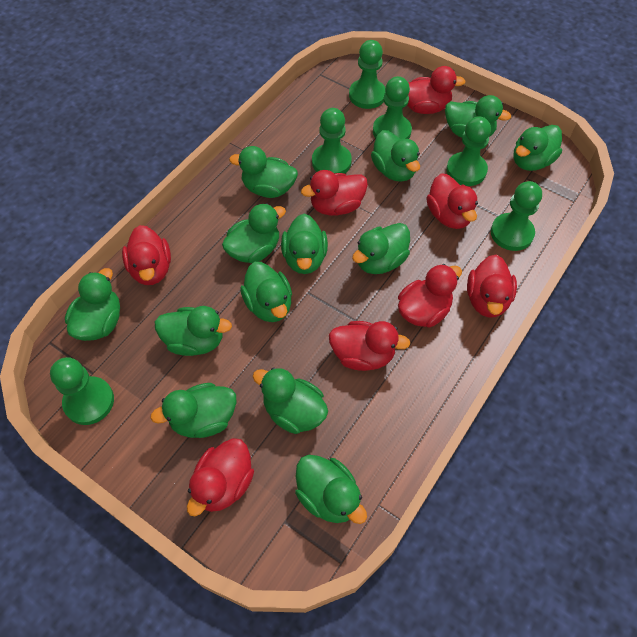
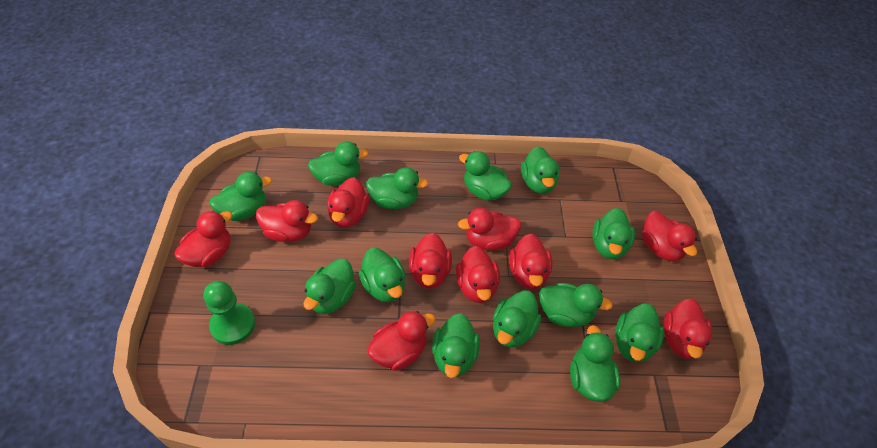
green pawn: 6 -> 1
red duck: 8 -> 10

